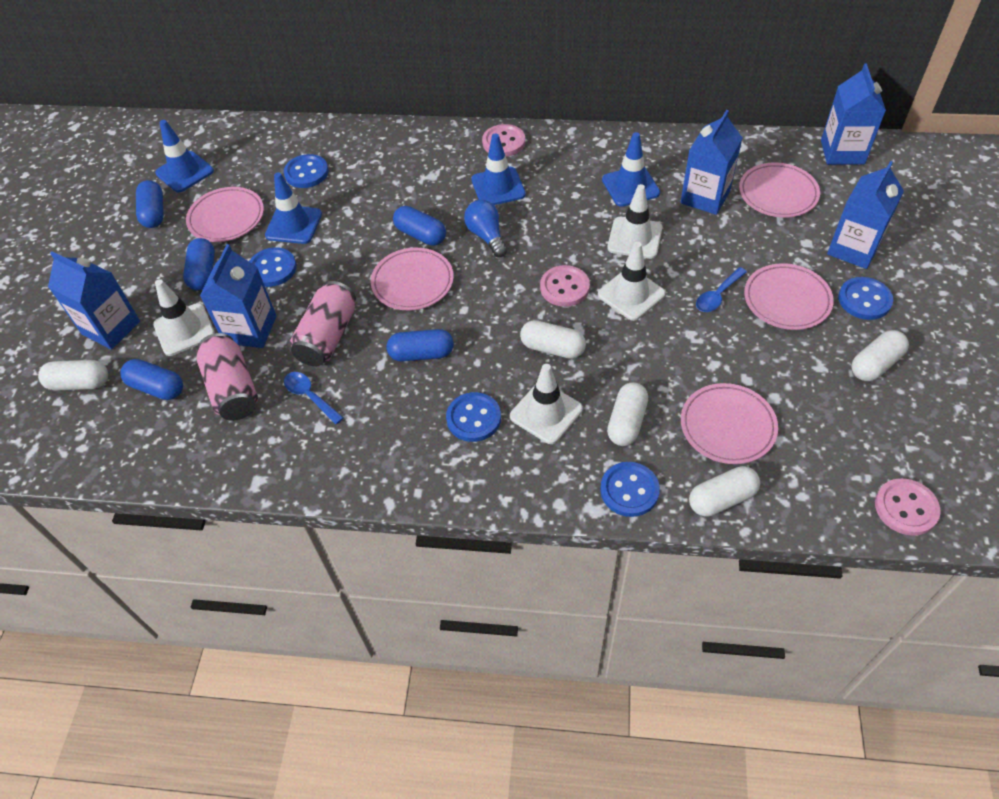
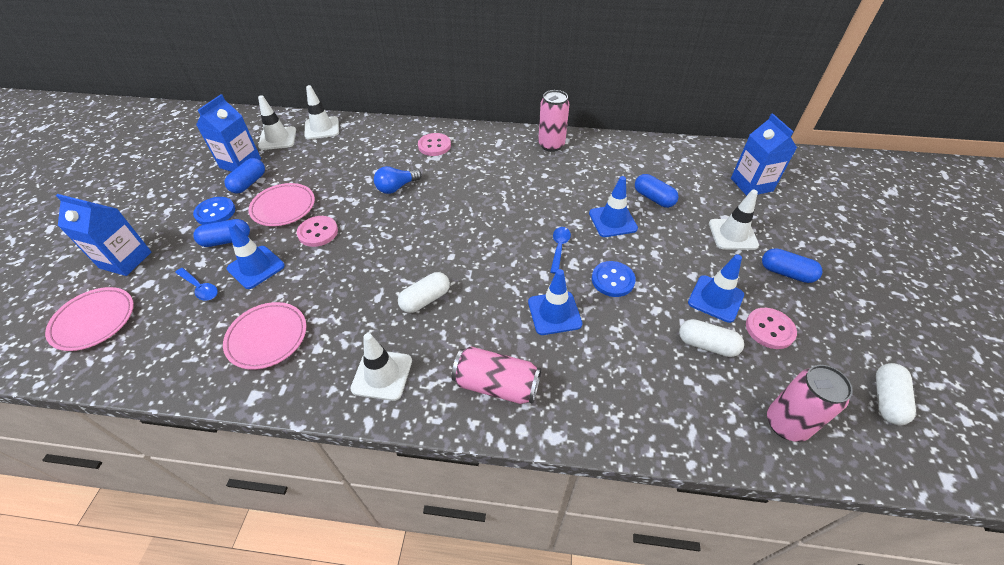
blue button: 5 -> 2
blue capsule: 5 -> 4
blue carton: 5 -> 3
pink can: 2 -> 3
pink plate: 5 -> 3
white capsule: 5 -> 3

